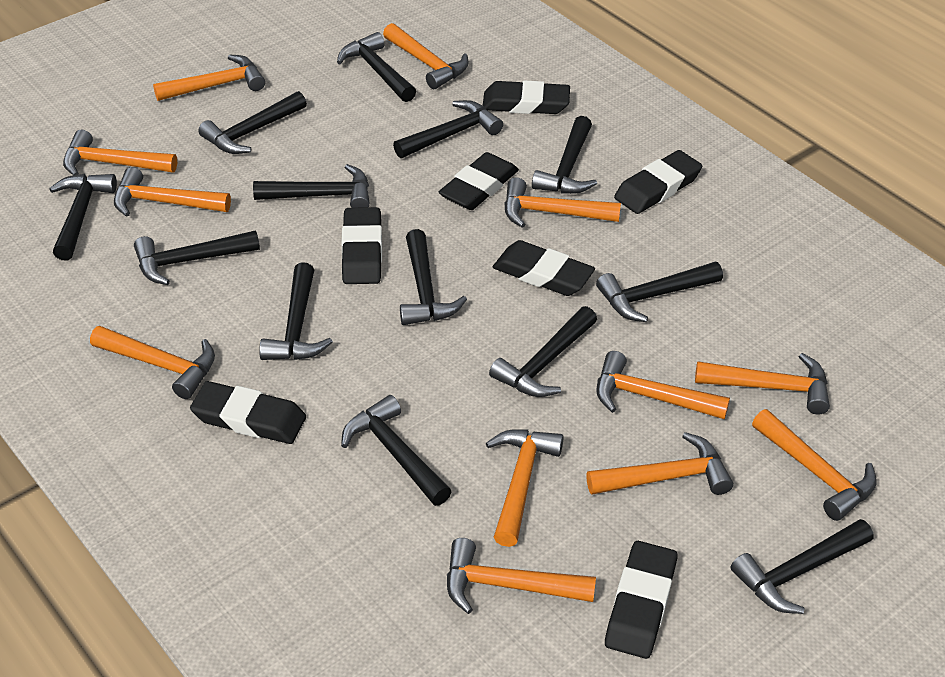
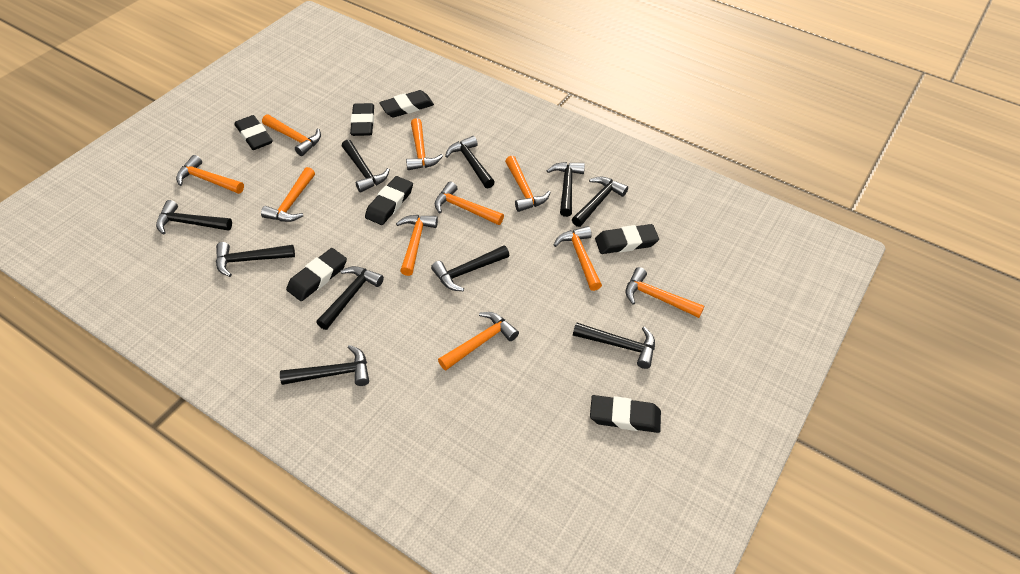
black hammer: 13 -> 10
orange hammer: 12 -> 10

